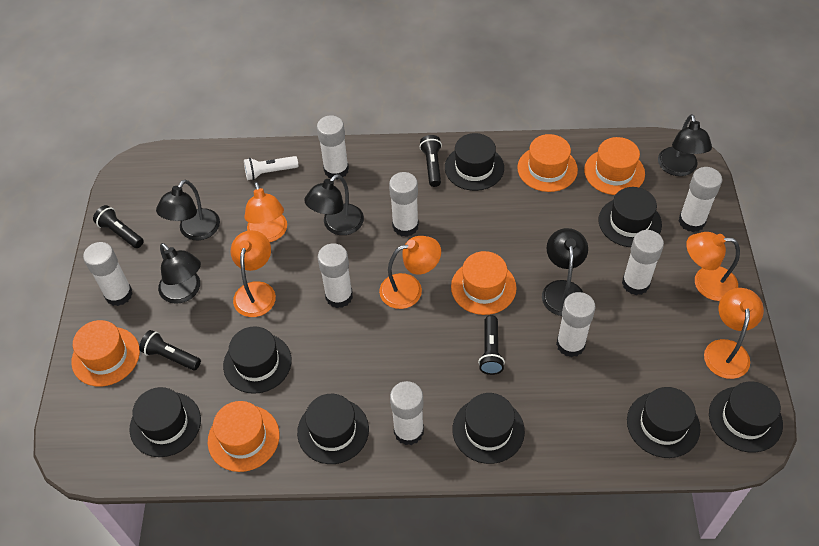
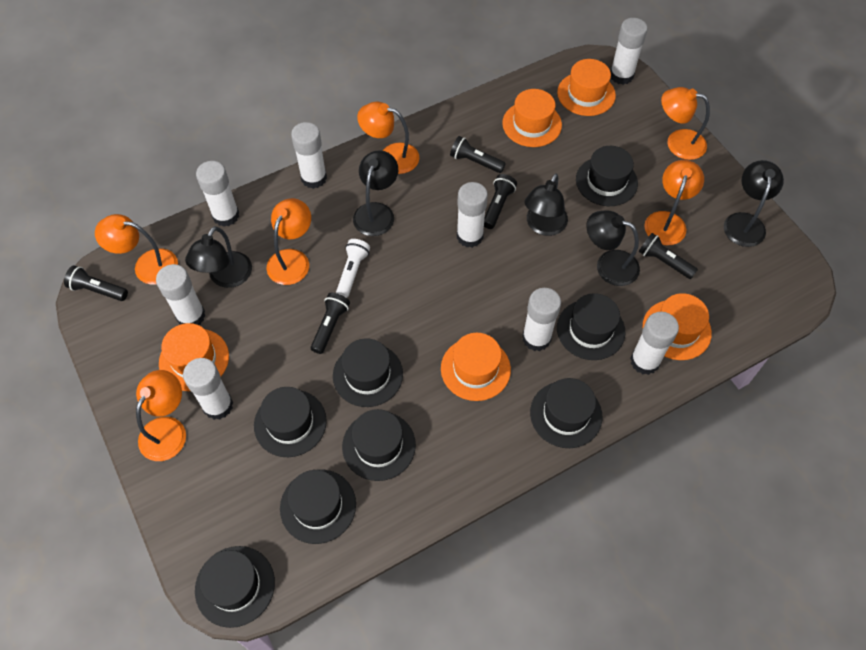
black flashlight: 4 -> 5
orange lamp: 5 -> 6

